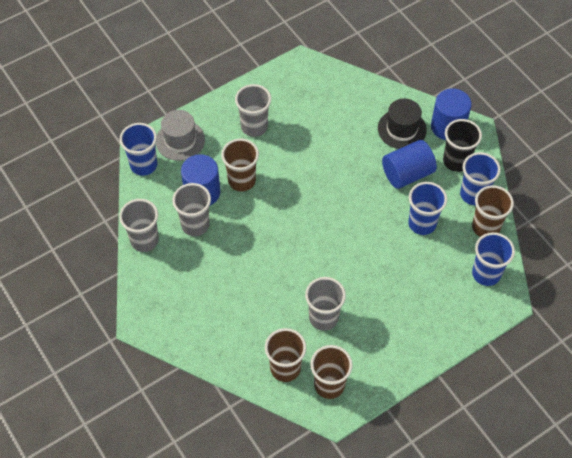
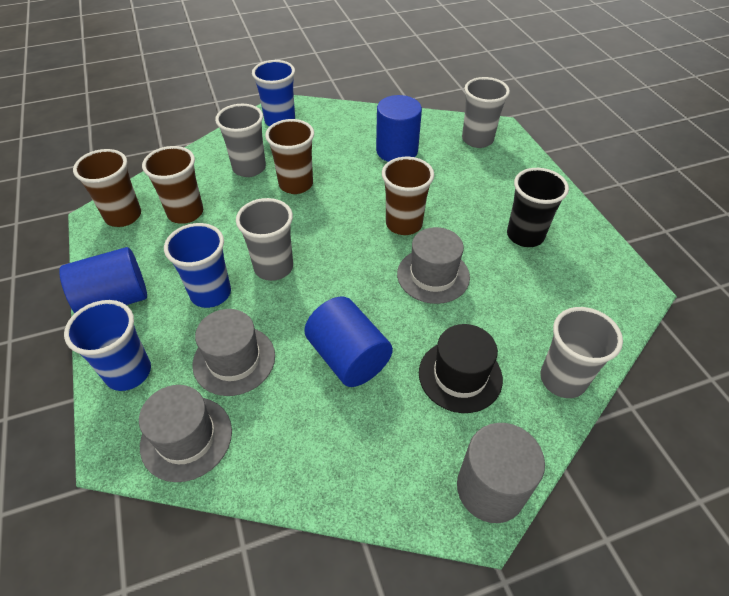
blue cup: 4 -> 3
grey cylinder: 0 -> 1
grey hat: 1 -> 3

